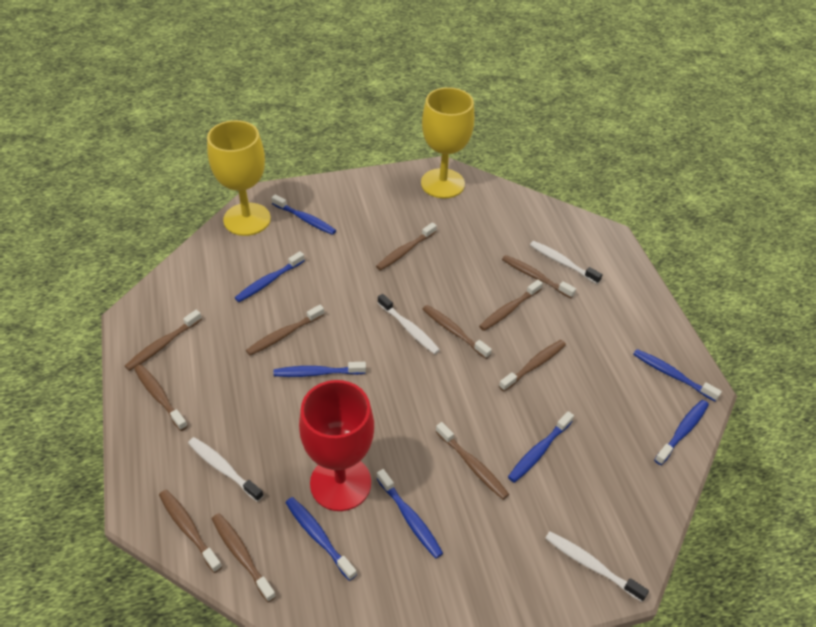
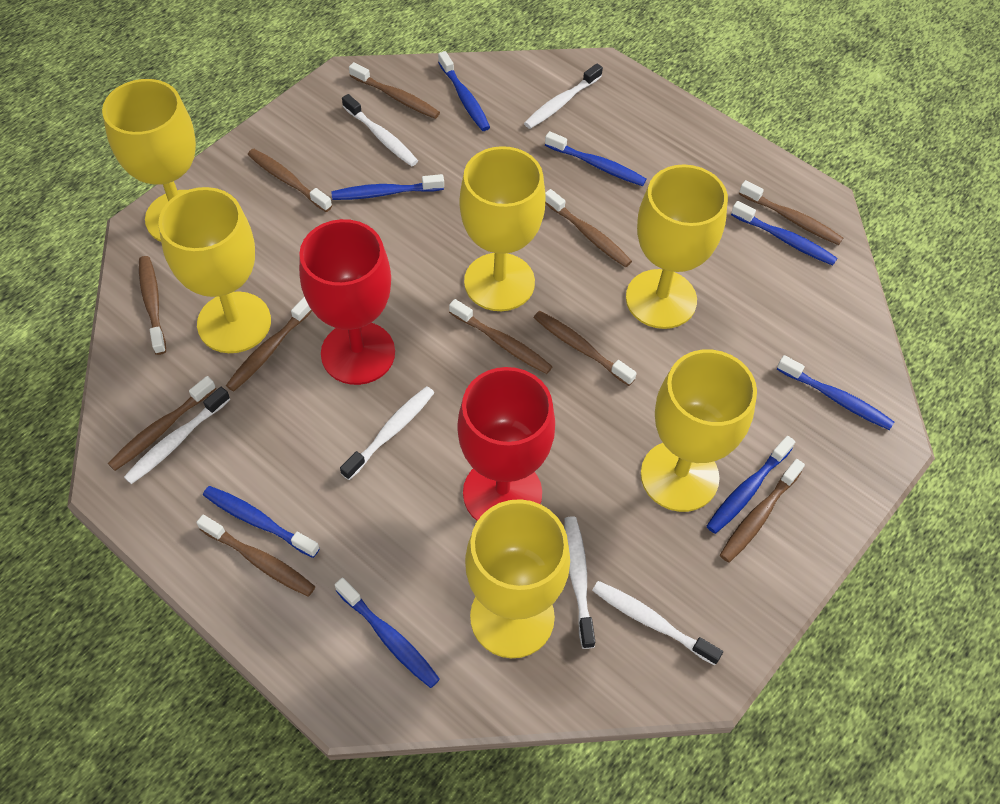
red goblet: 1 -> 2
white toothbrush: 4 -> 6
yellow goblet: 2 -> 6

